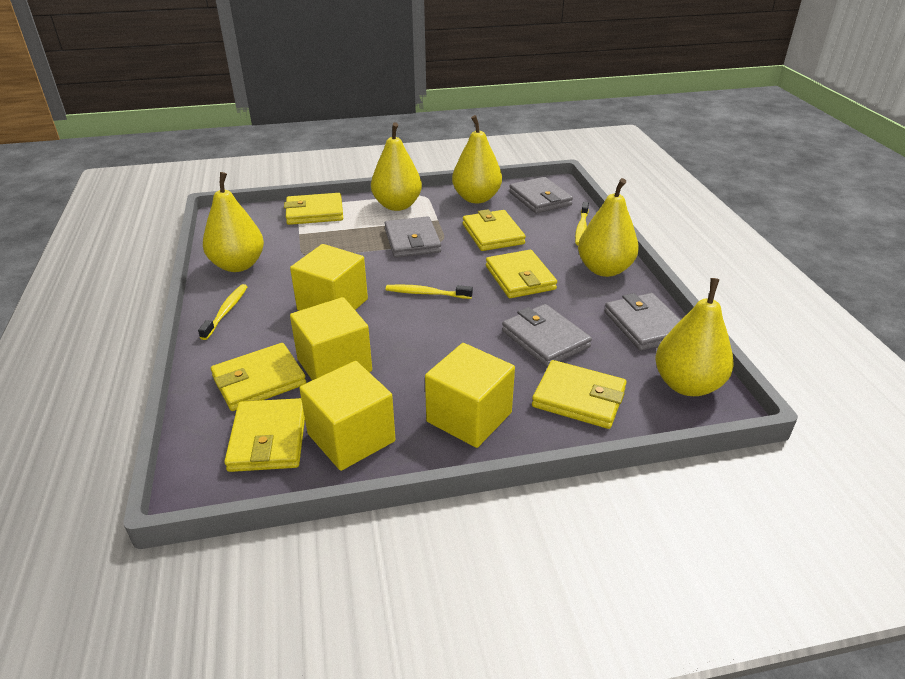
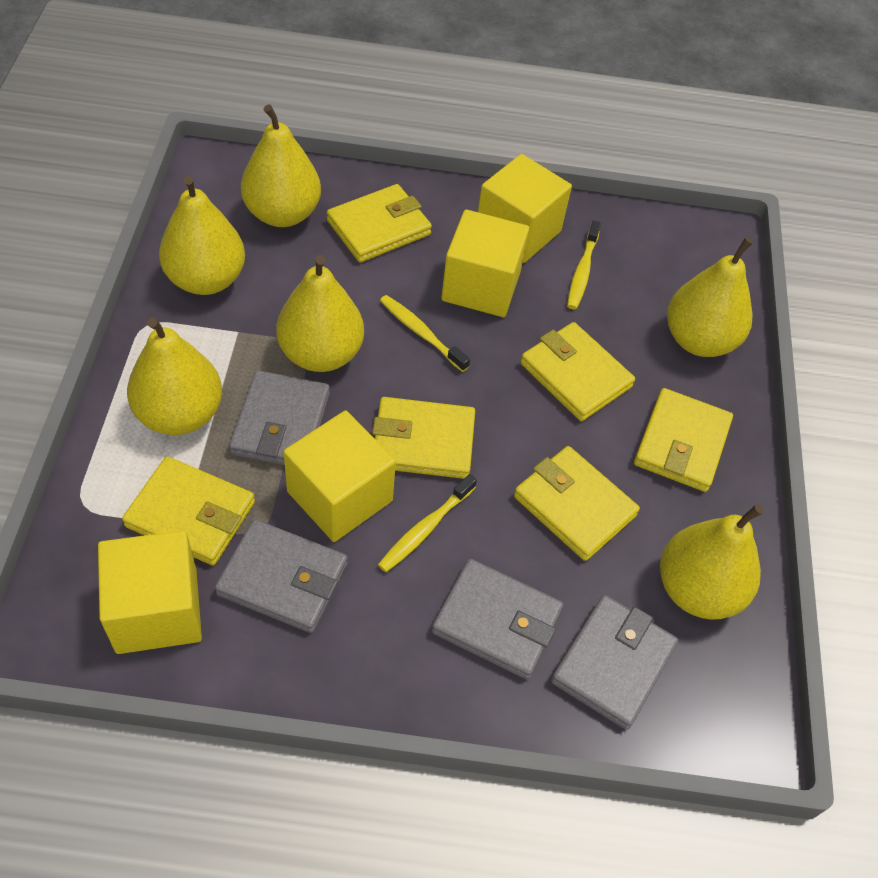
yellow pear: 5 -> 6

